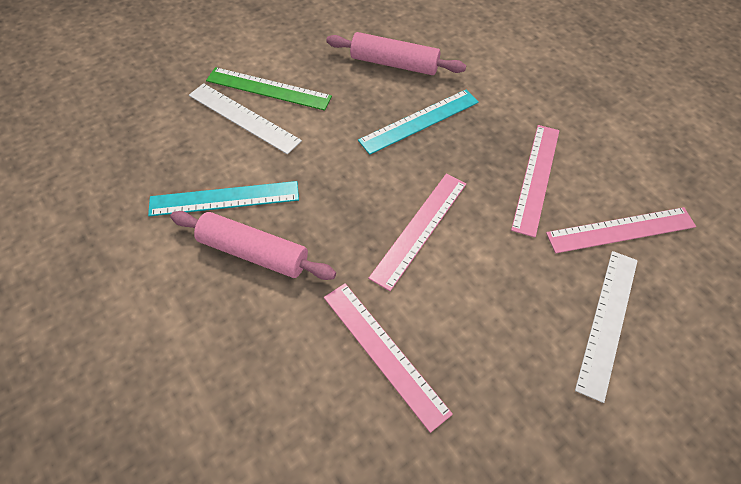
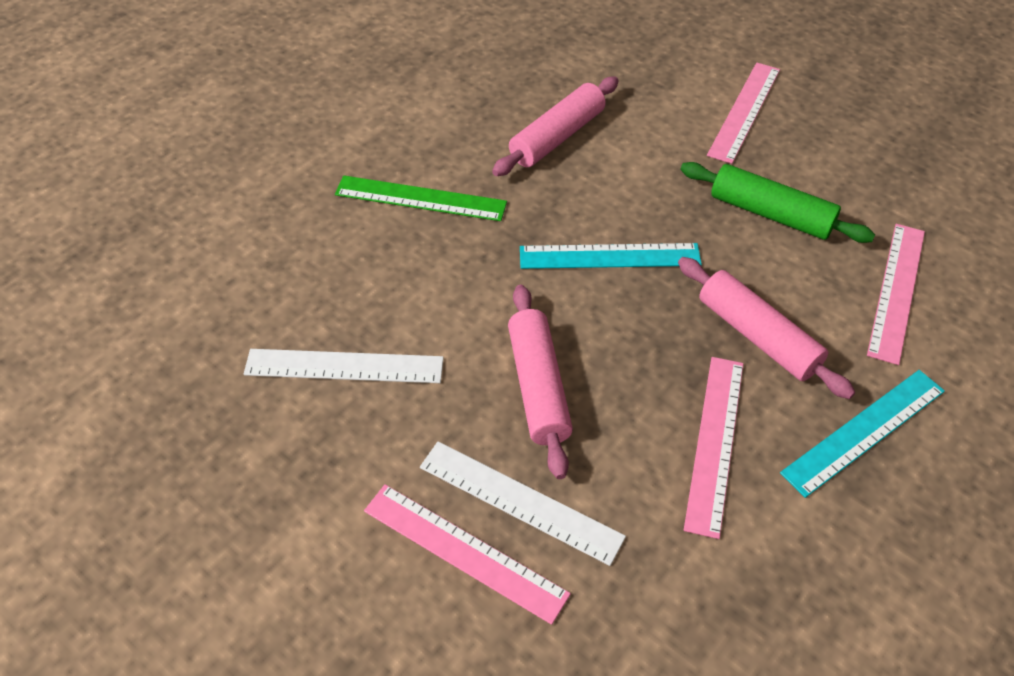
green rolling pin: 0 -> 1
pink rolling pin: 2 -> 3

